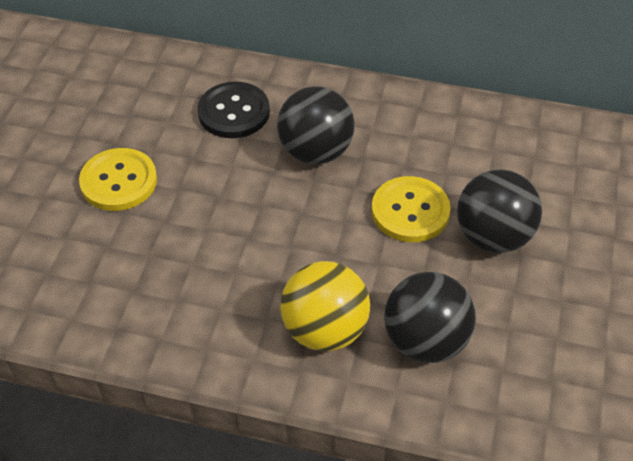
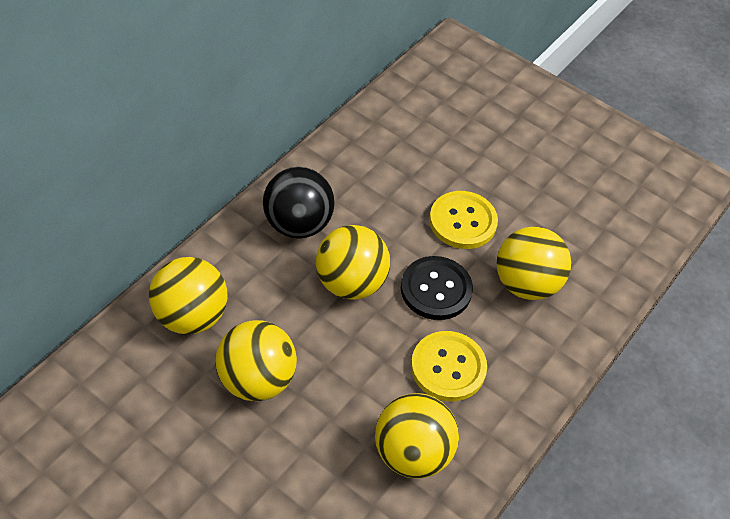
black ball: 3 -> 1
yellow ball: 1 -> 5

